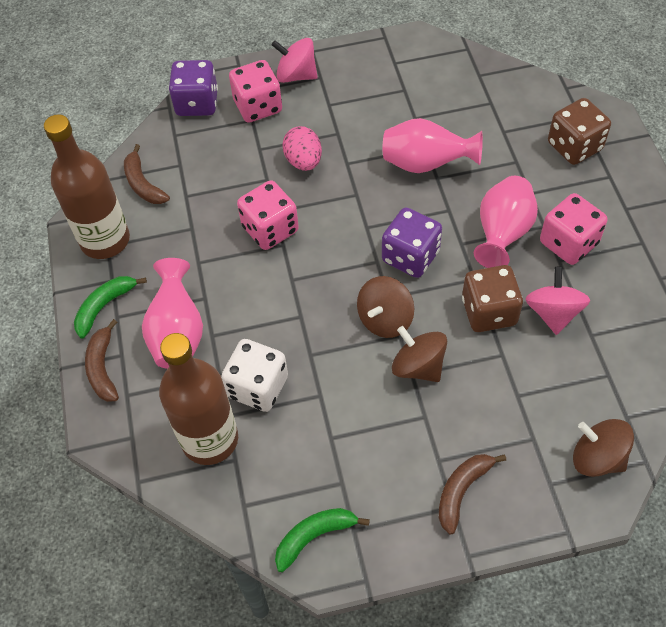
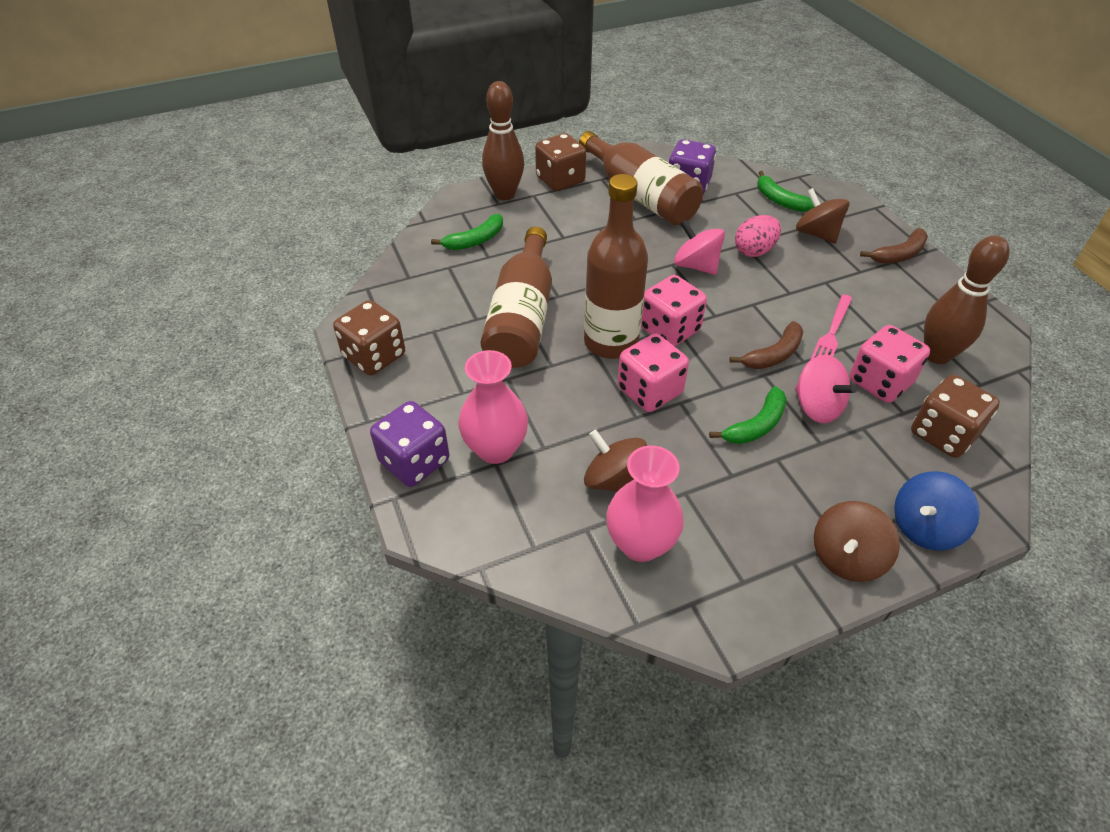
blue spinning top: 0 -> 1
brown banana: 3 -> 2
brown bottle: 2 -> 3
brown bowling pin: 0 -> 2
brown dice: 2 -> 3
green banana: 2 -> 3
pink fork: 0 -> 1
pink vase: 3 -> 2
white dice: 1 -> 0

